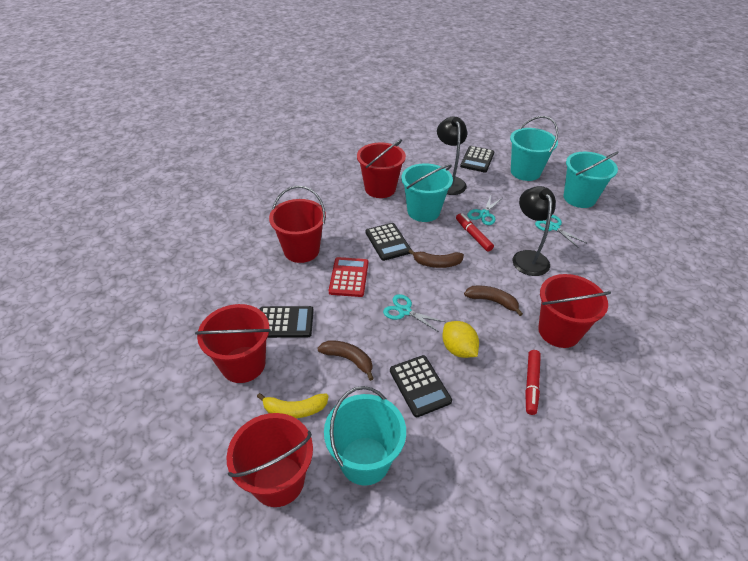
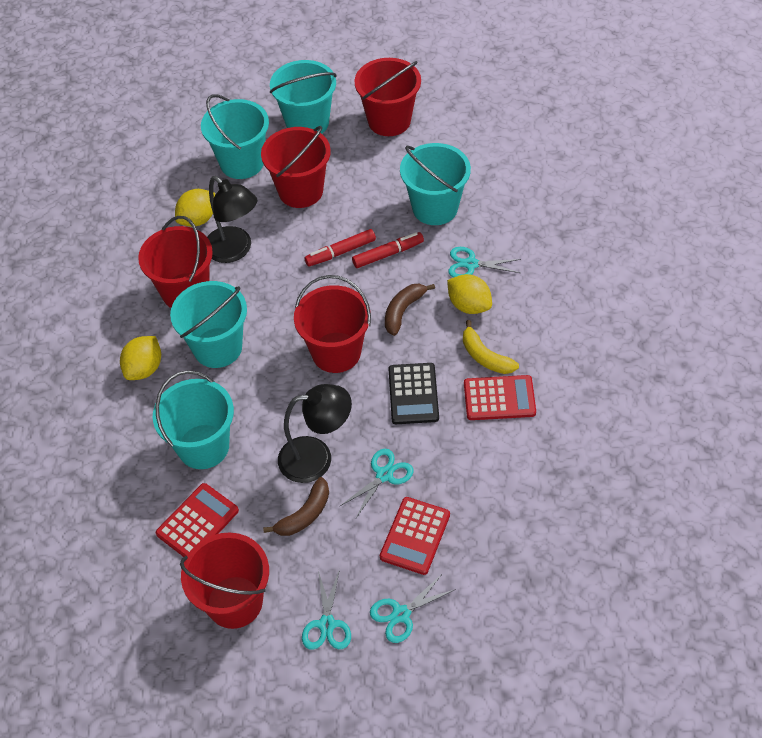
black calculator: 4 -> 1
brown banana: 3 -> 2
red calculator: 1 -> 3
turquoise bucket: 4 -> 5
turquoise scissors: 3 -> 4
yellow lemon: 1 -> 3

